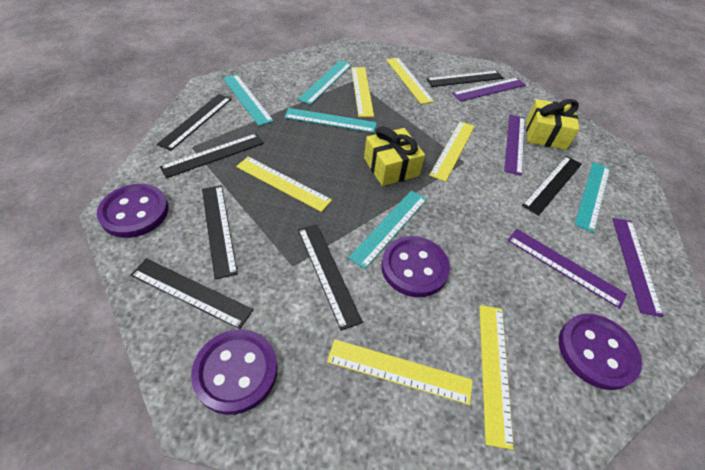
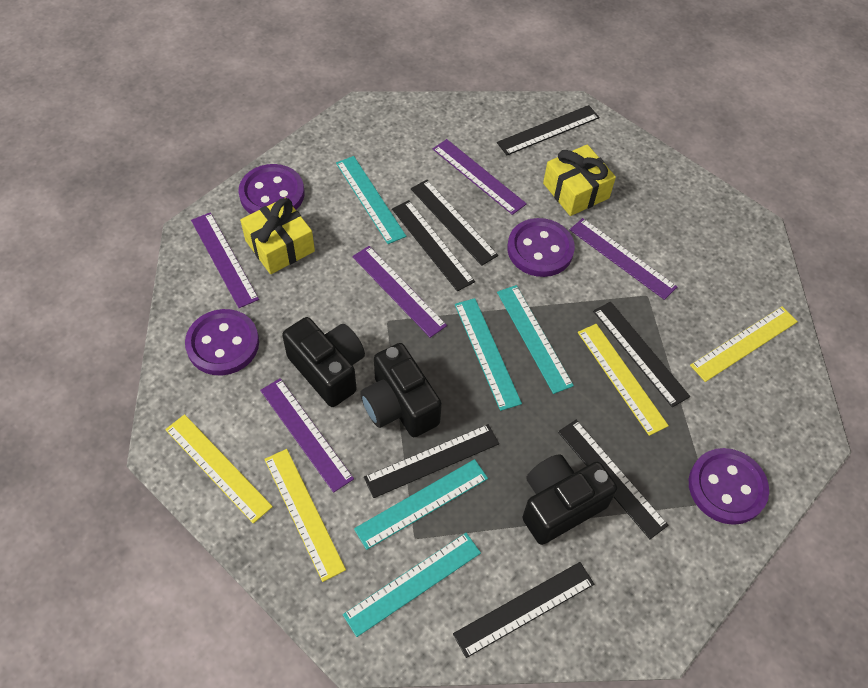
black camera: 0 -> 3
purple ruler: 4 -> 5
yellow ruler: 6 -> 4

